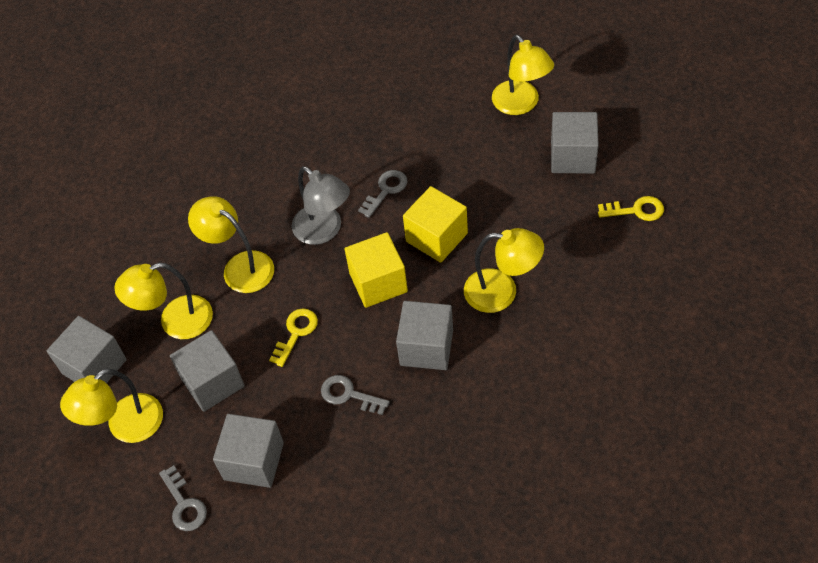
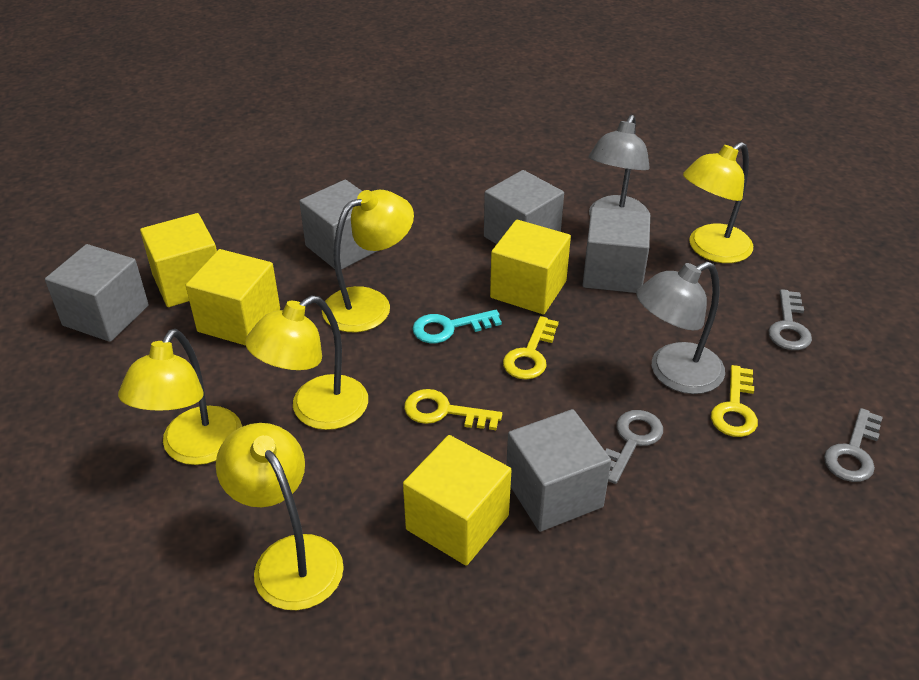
grey lamp: 1 -> 2
turquoise key: 0 -> 1
yellow cube: 2 -> 4
yellow key: 2 -> 3

